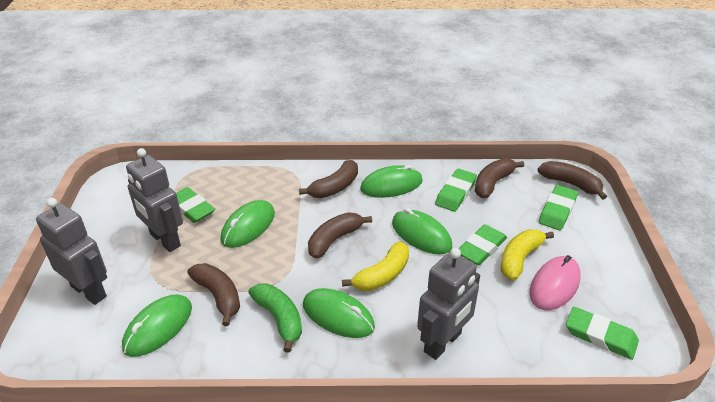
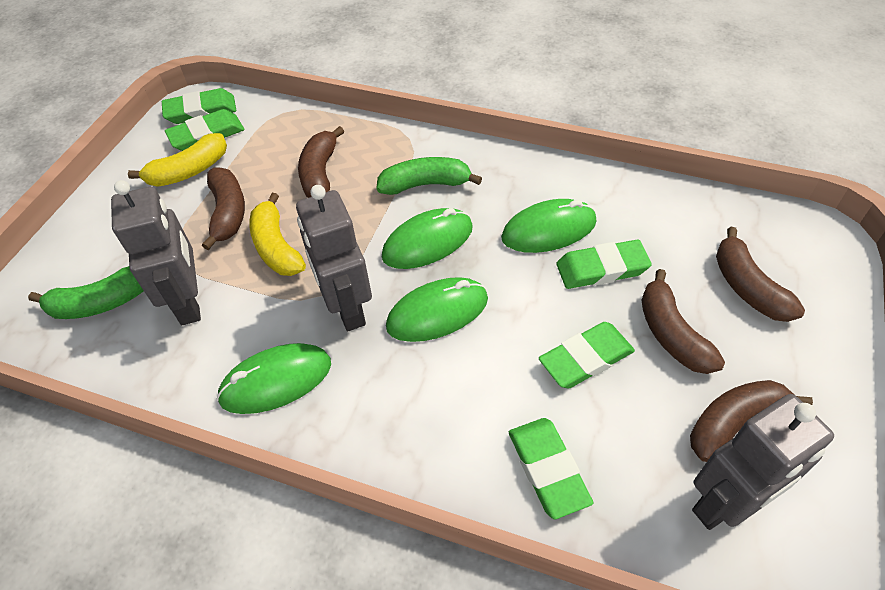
green banana: 1 -> 2
green mouse: 5 -> 4
pink mouse: 1 -> 0

